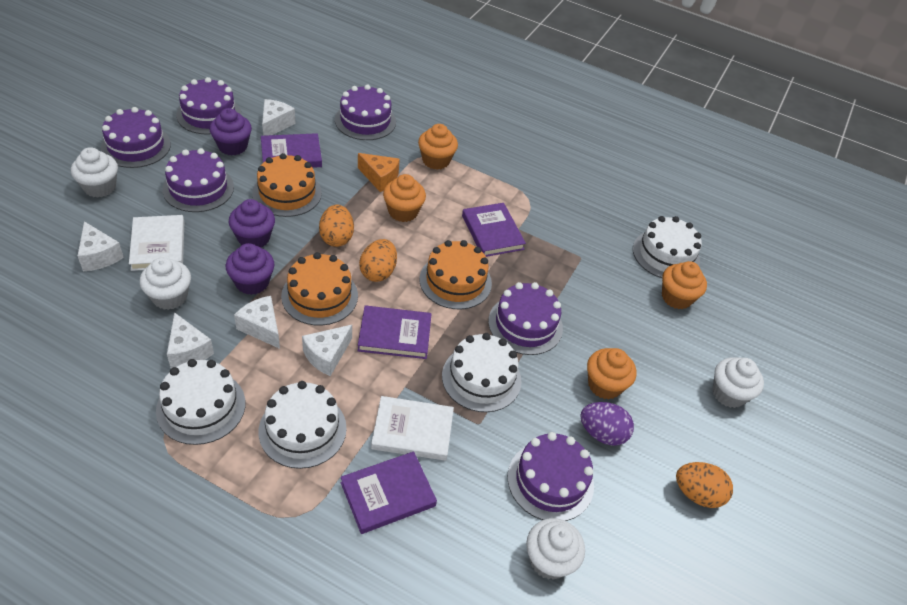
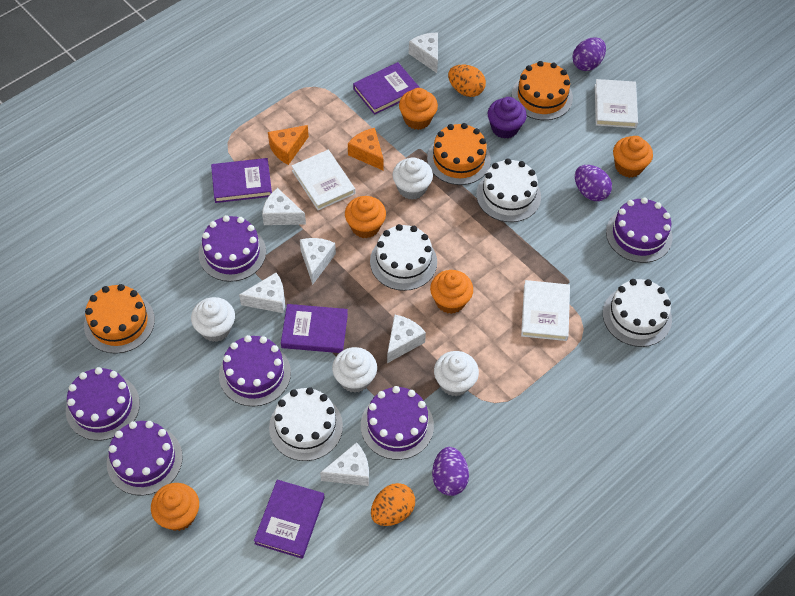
orange cheese: 1 -> 2
orange cupcake: 4 -> 5
orange egg: 3 -> 2
purple cupcake: 3 -> 1
purple egg: 1 -> 3
white book: 2 -> 3
white cheese: 5 -> 6

